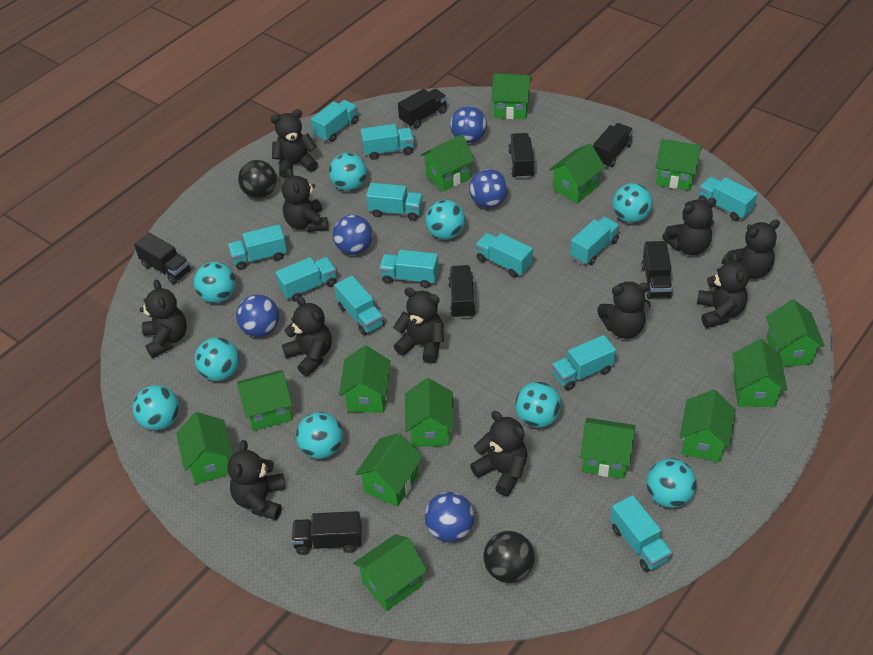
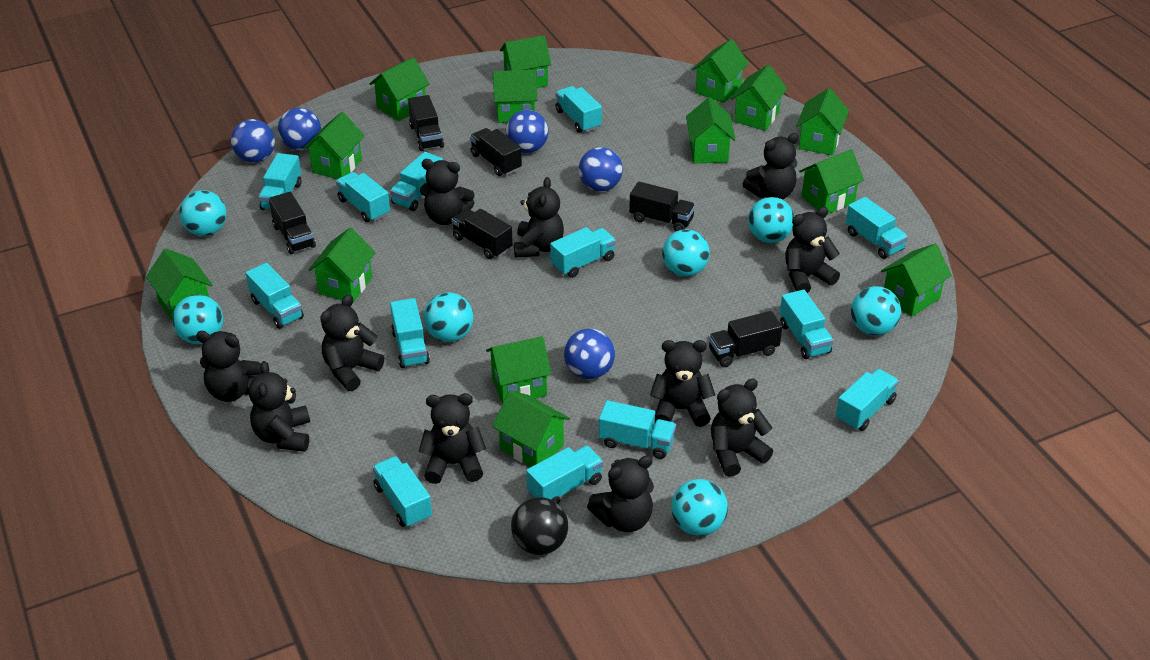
black ball: 2 -> 1
black truck: 7 -> 6
turquoise ball: 9 -> 7
turquoise truck: 12 -> 13

